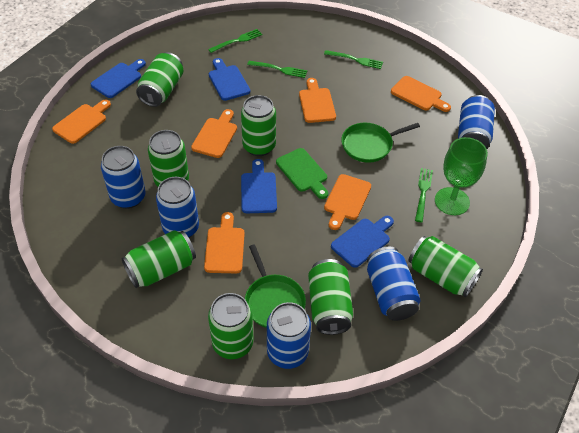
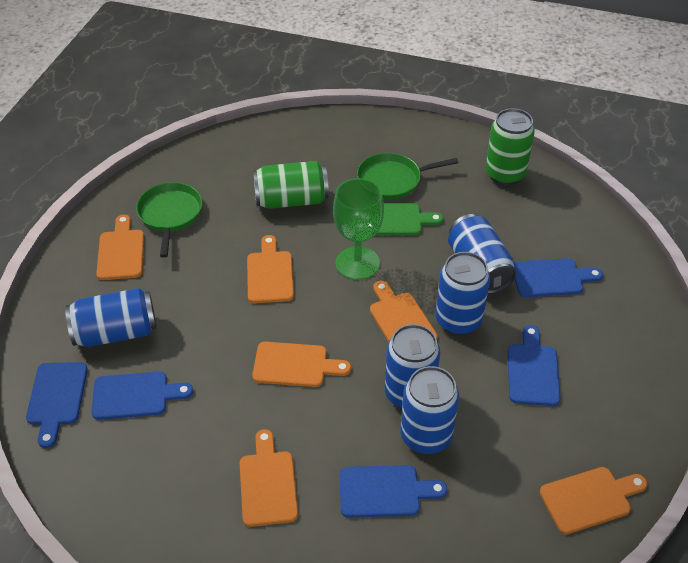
blue cutting board: 4 -> 5
green can: 7 -> 2
green fork: 4 -> 0

